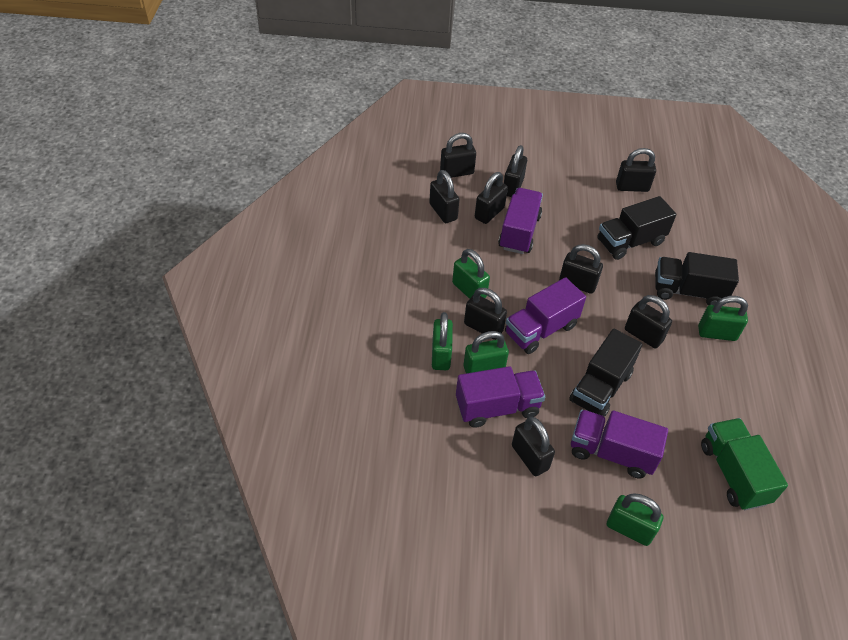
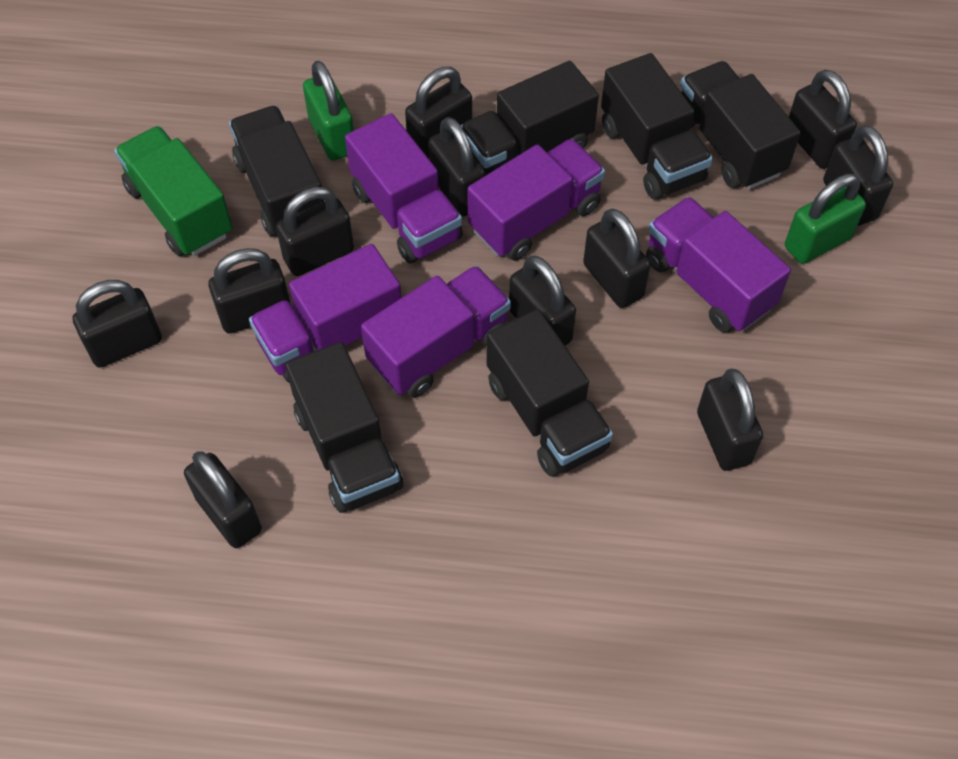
black padlock: 9 -> 11
black truck: 3 -> 6
green padlock: 5 -> 2
purple truck: 4 -> 5

